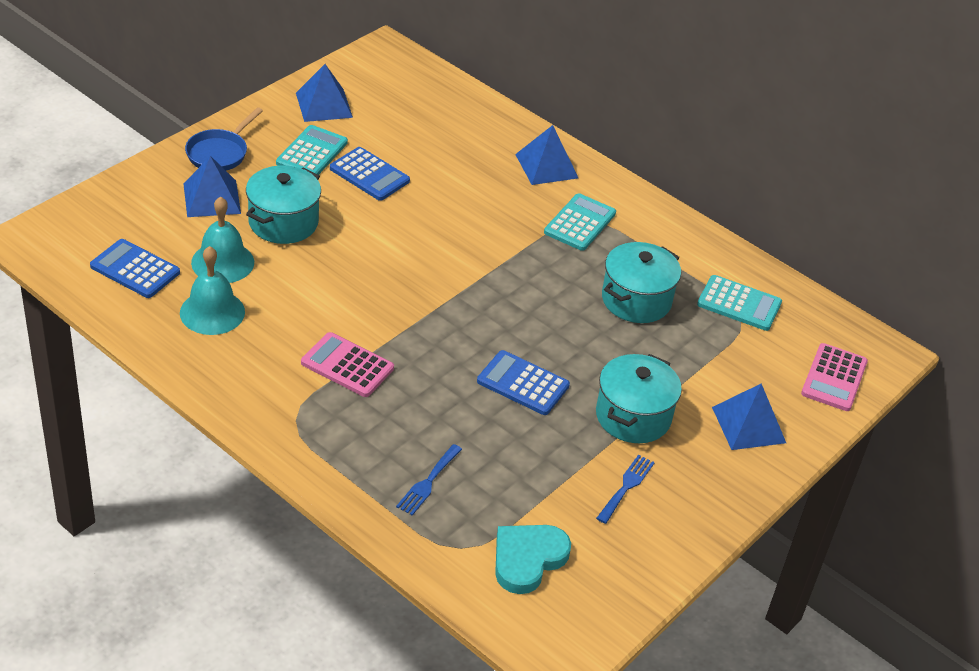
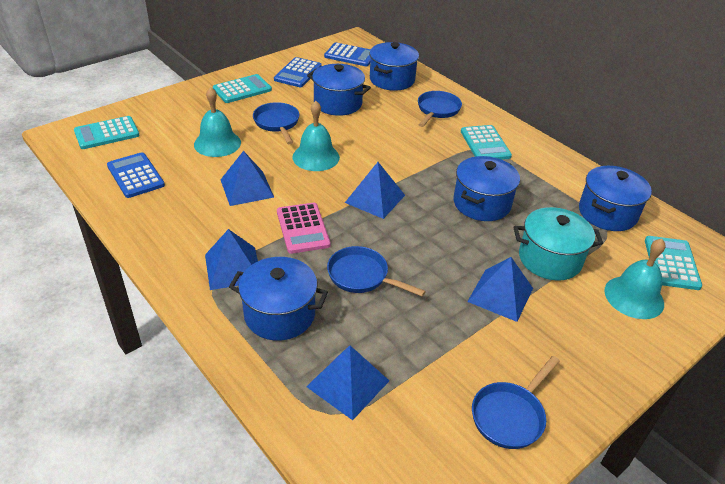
blue fork: 2 -> 0
blue pan: 1 -> 4
blue pot: 0 -> 5
blue pyramid: 4 -> 5
pink calculator: 2 -> 1
turquoise bell: 2 -> 3
turquoise calculator: 3 -> 4
turquoise heart: 1 -> 0
turquoise pot: 3 -> 1

